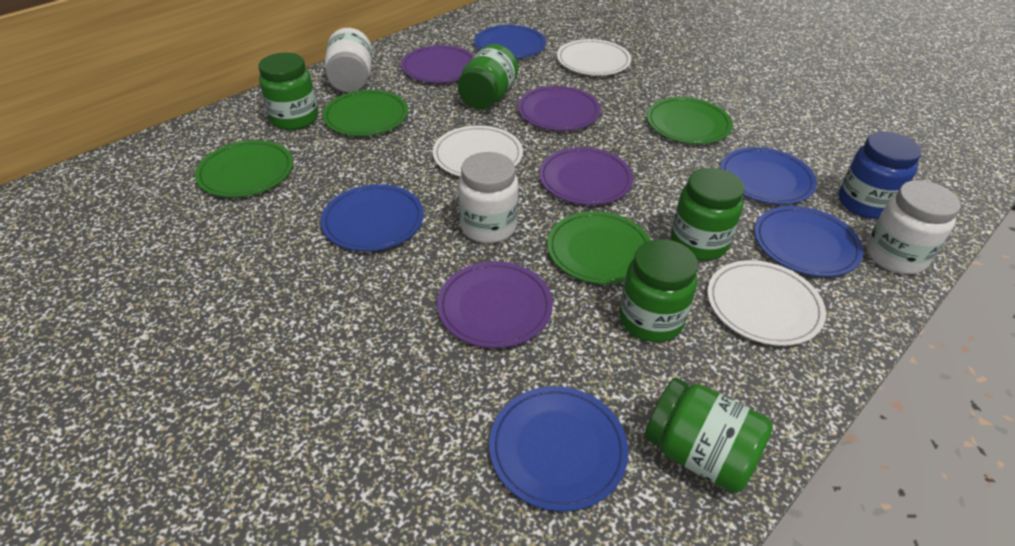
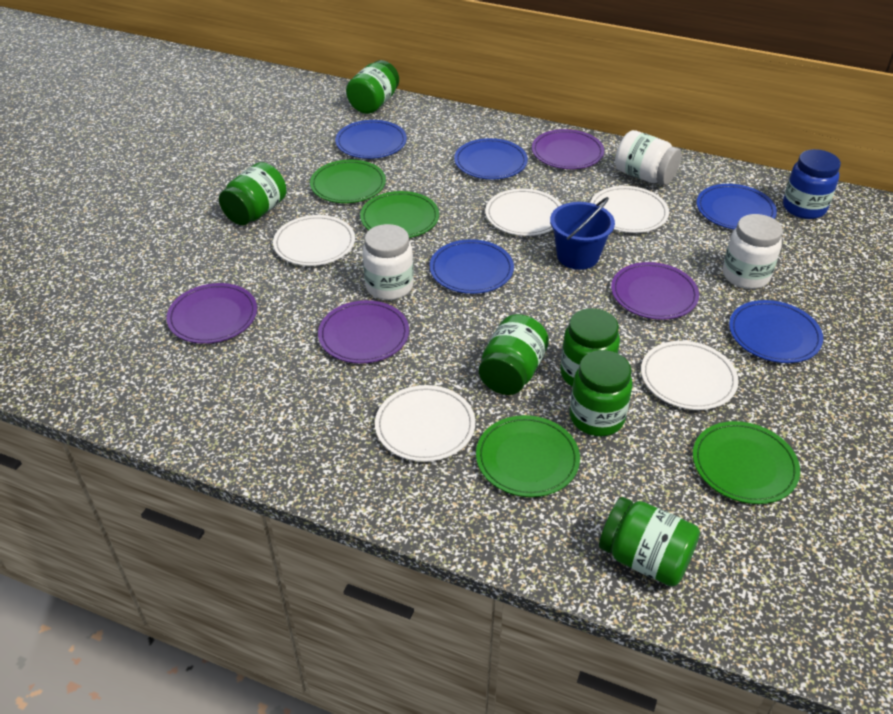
blue bucket: 0 -> 1
green jar: 5 -> 6
white plate: 3 -> 5

